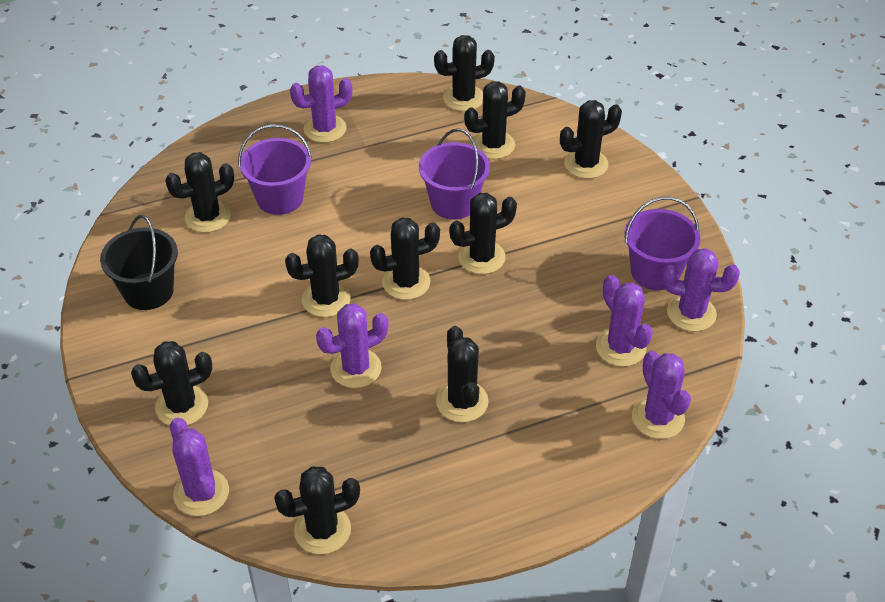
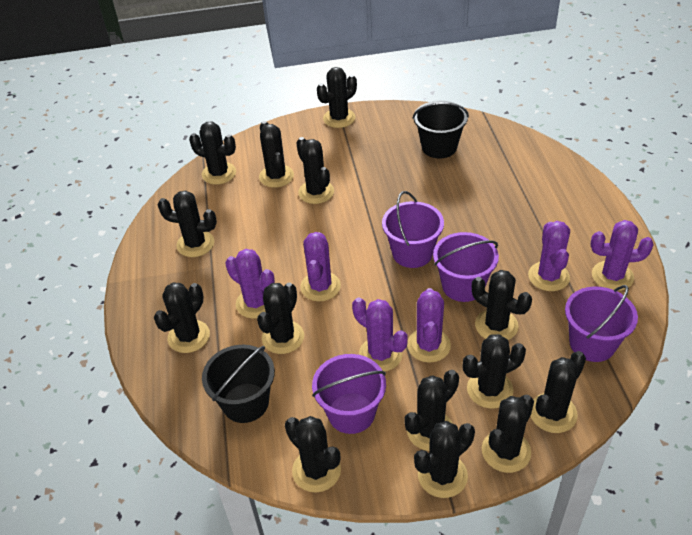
black bucket: 1 -> 2
black cactus: 10 -> 14
purple bucket: 3 -> 4

